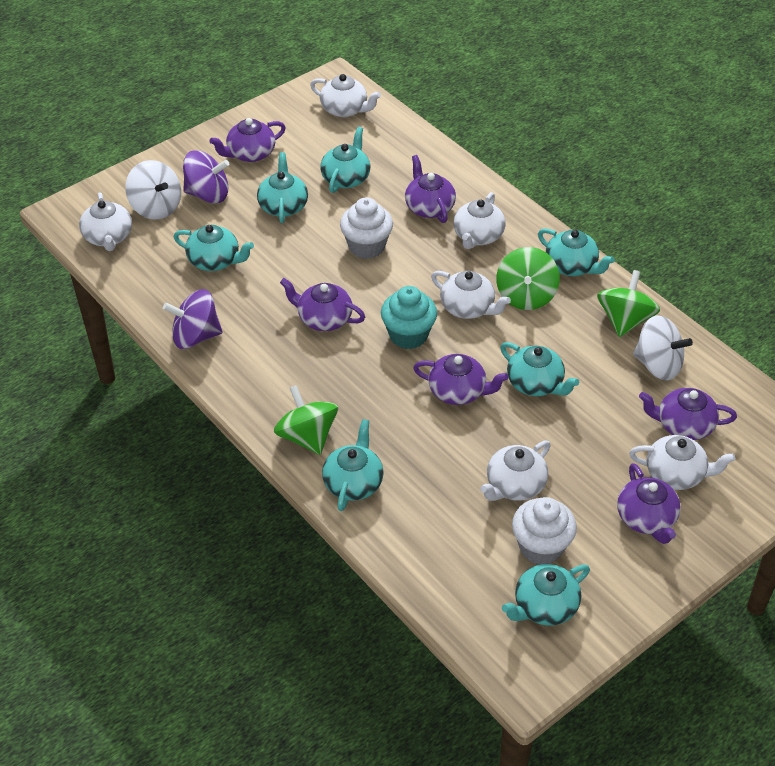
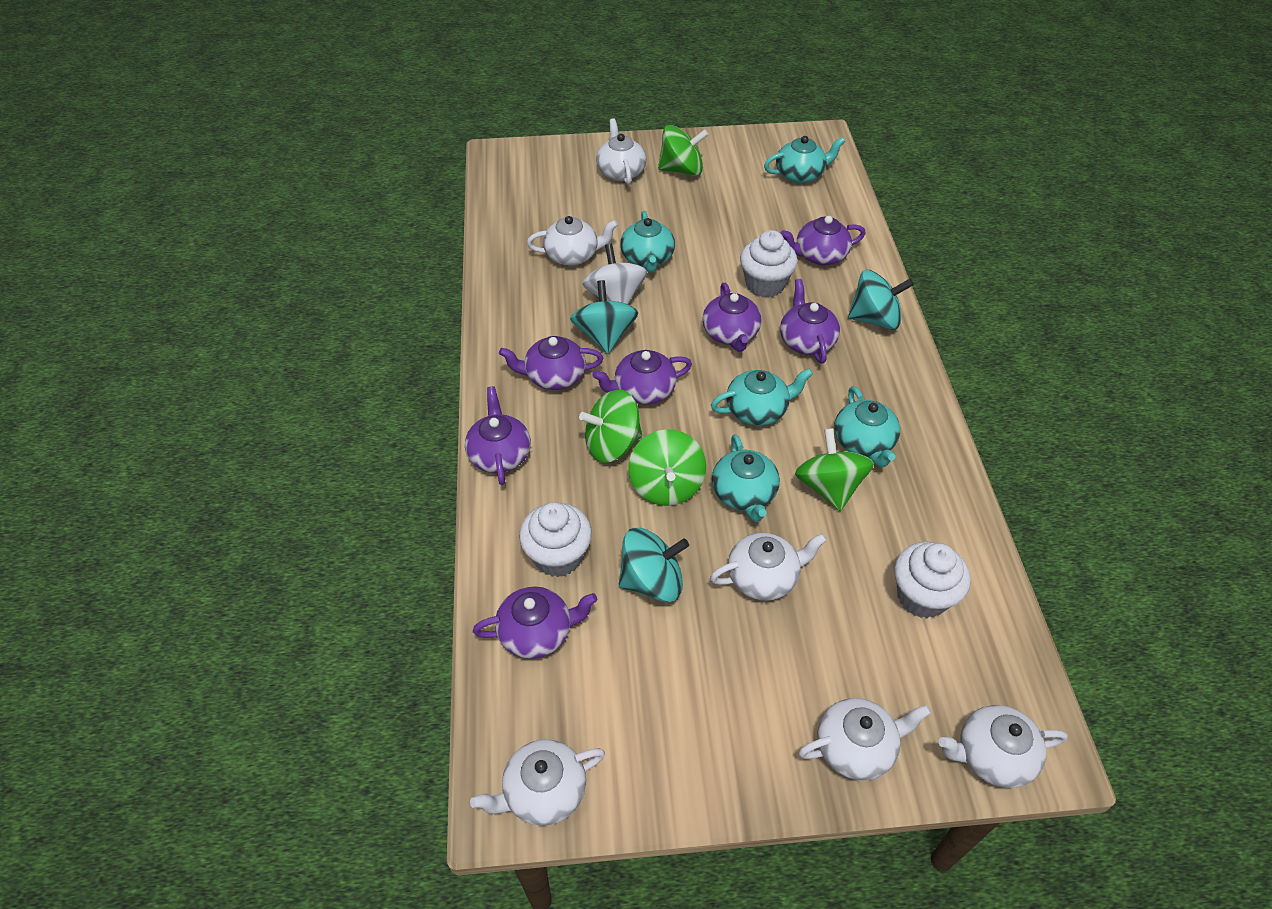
green spinning top: 3 -> 4
purple spinning top: 2 -> 0
purple teapot: 6 -> 7
turquoise cupcake: 1 -> 0
turquoise spinning top: 0 -> 3
turquoise teapot: 7 -> 5
white cupcake: 2 -> 3
white spinning top: 2 -> 1

